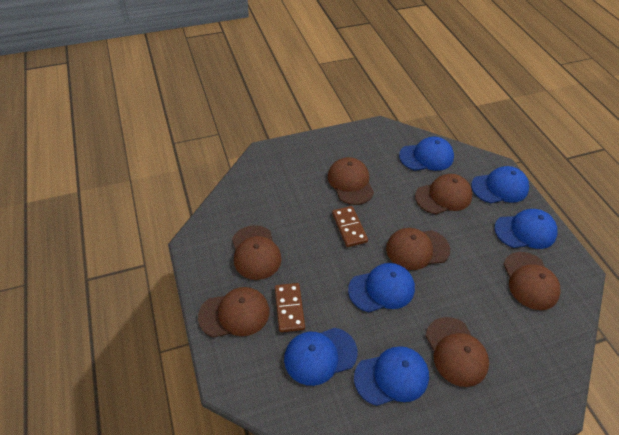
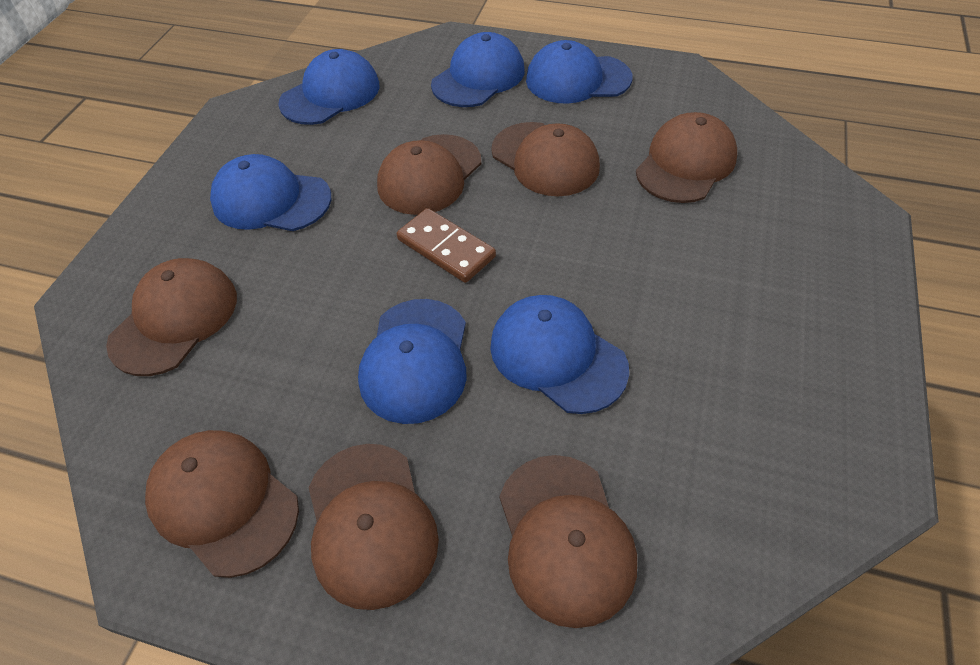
brown domino: 2 -> 1

